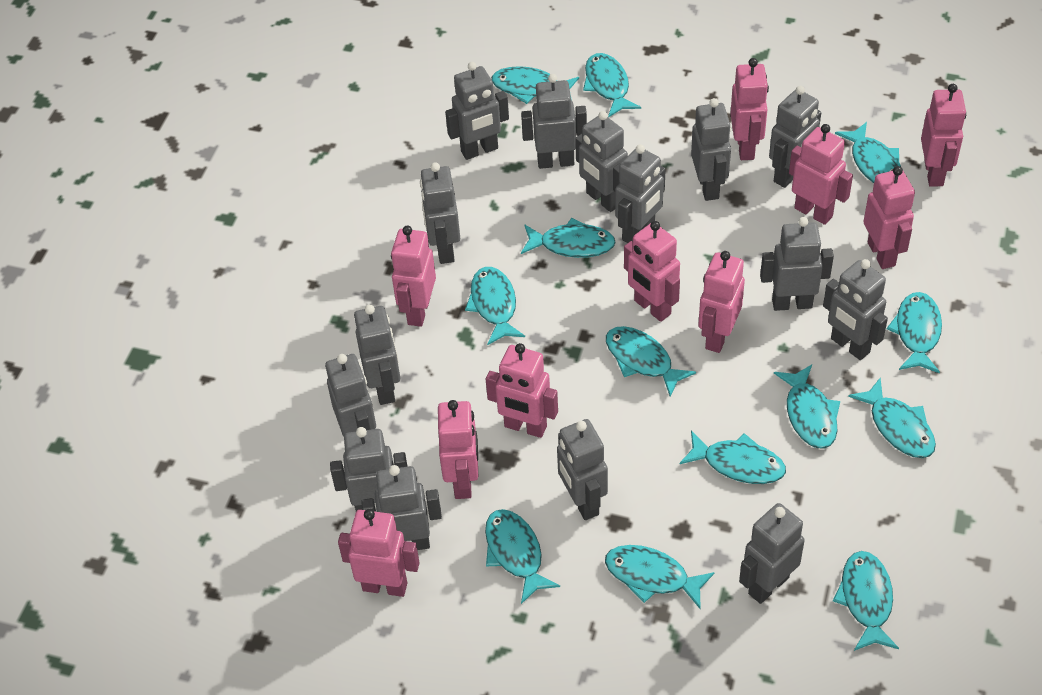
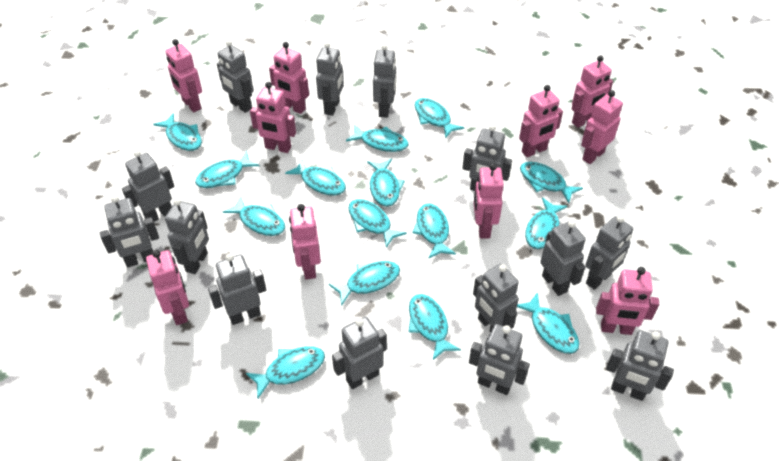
grey robot: 15 -> 14
turquoise fish: 13 -> 15

